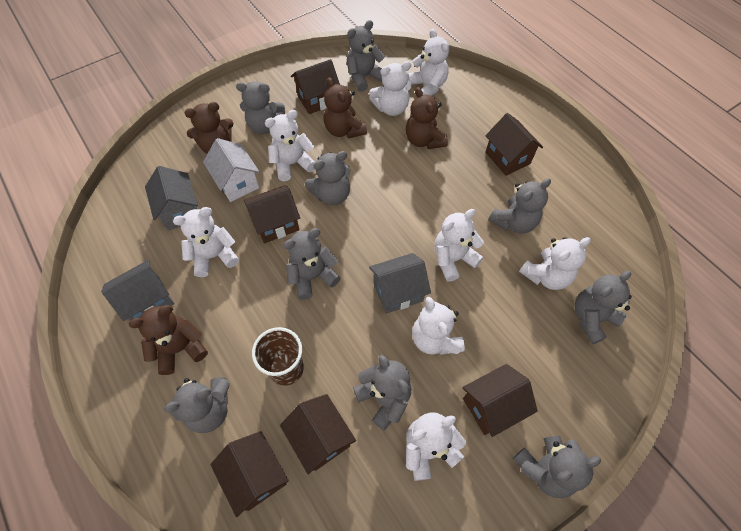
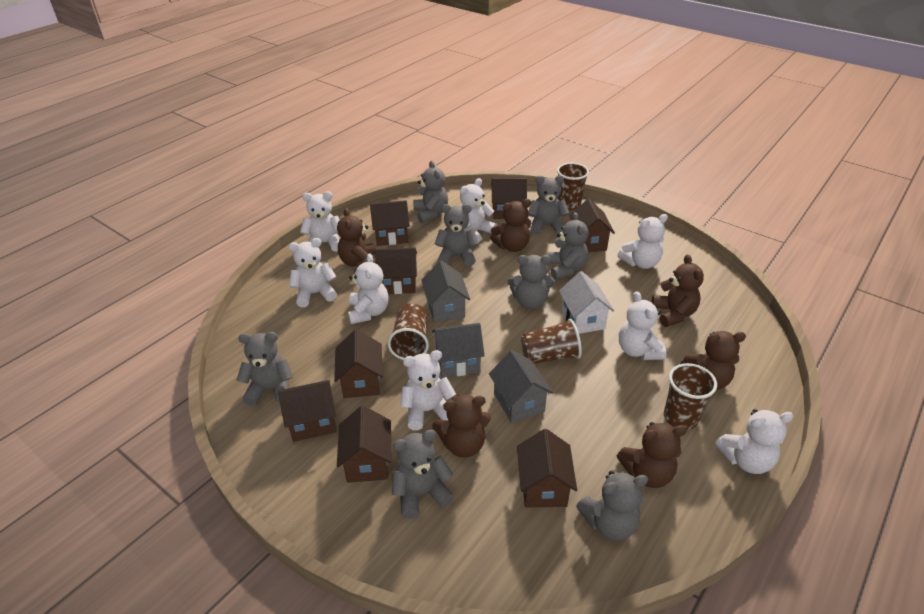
brown cup: 1 -> 4
brown house: 6 -> 8
brown teddy bear: 4 -> 6
grey teddy bear: 9 -> 8

